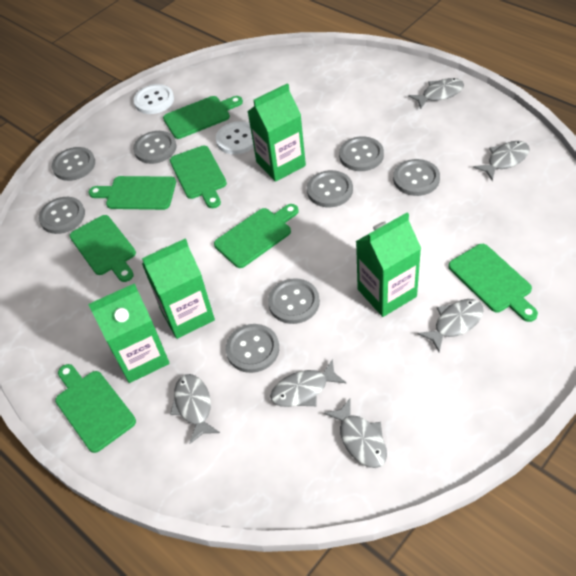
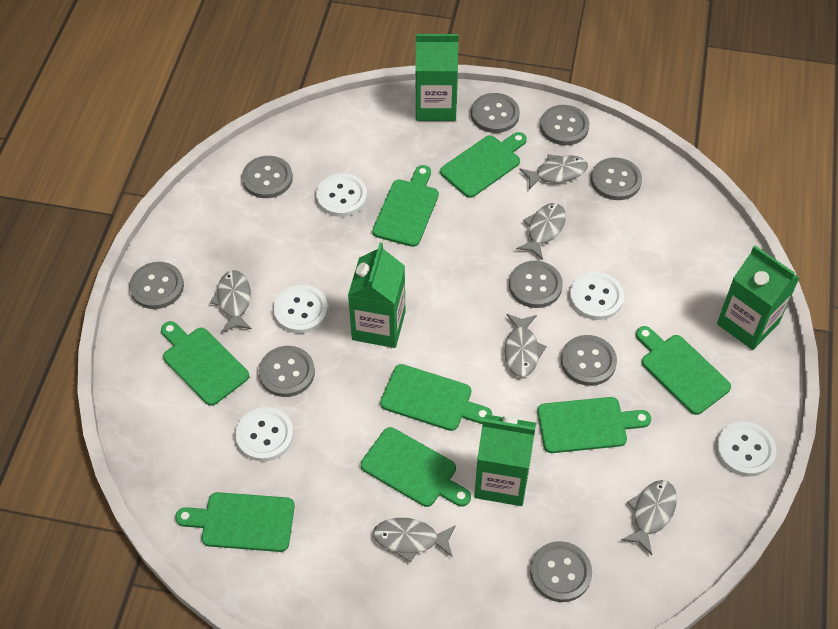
green cutting board: 7 -> 8
grey button: 8 -> 9
white button: 2 -> 5

